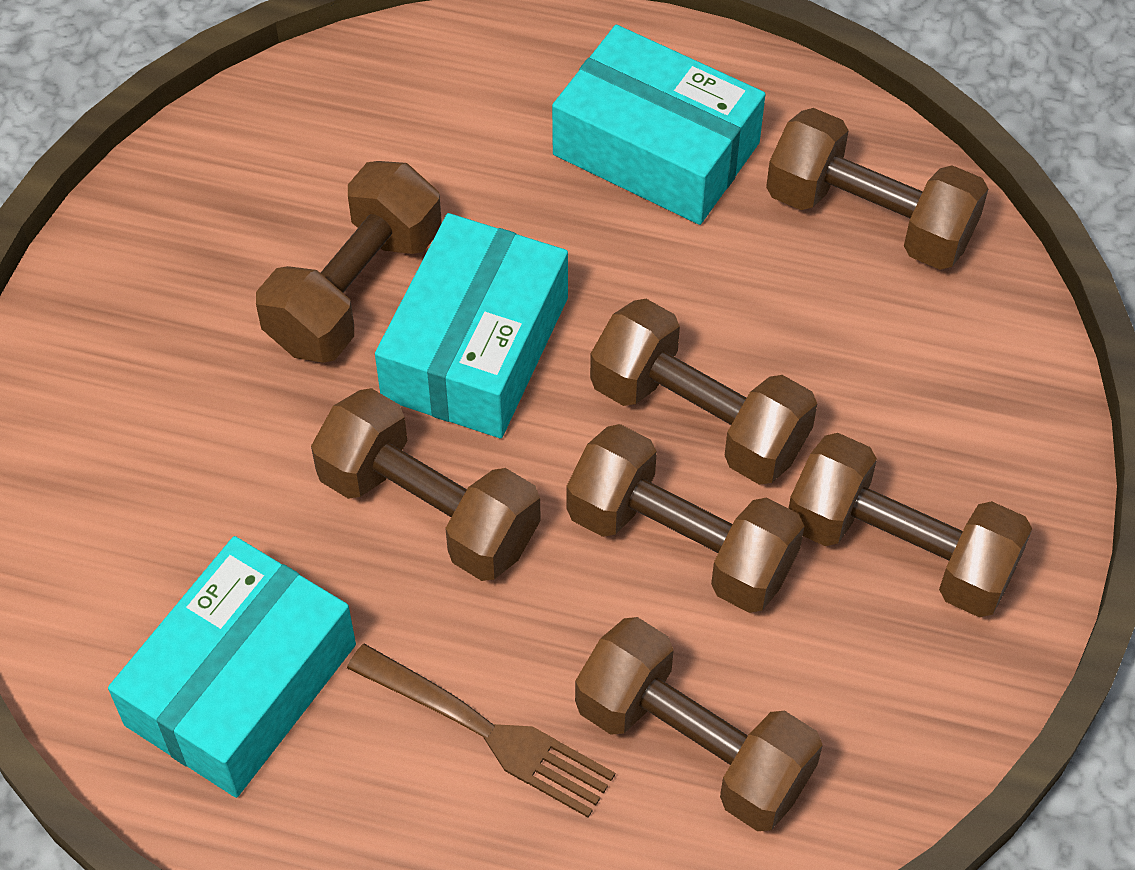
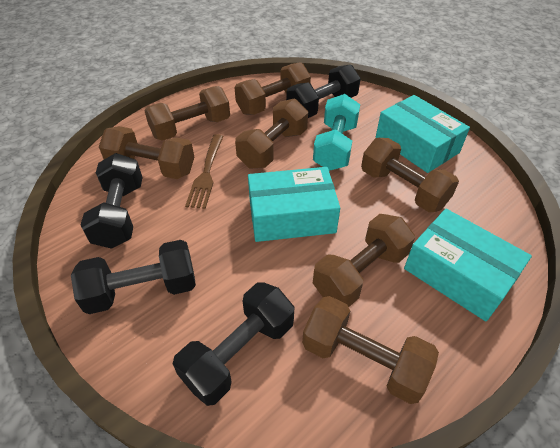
black dumbbell: 0 -> 4
turquoise dumbbell: 0 -> 1

